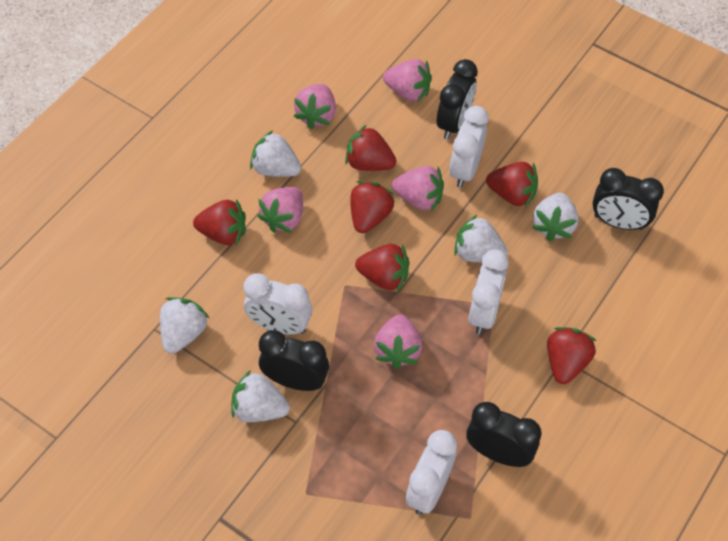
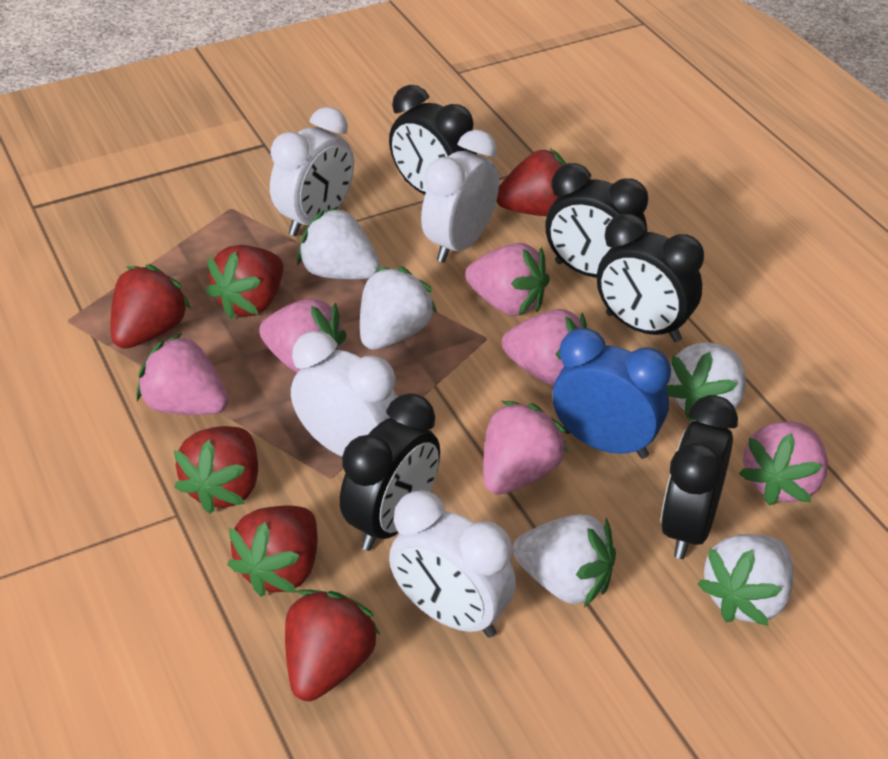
black clock: 4 -> 5
blue clock: 0 -> 1
pink strawberry: 5 -> 6

